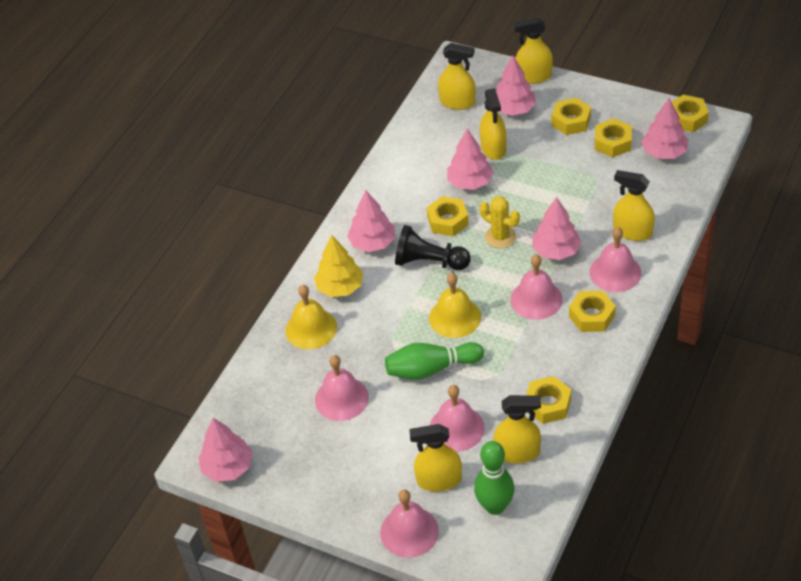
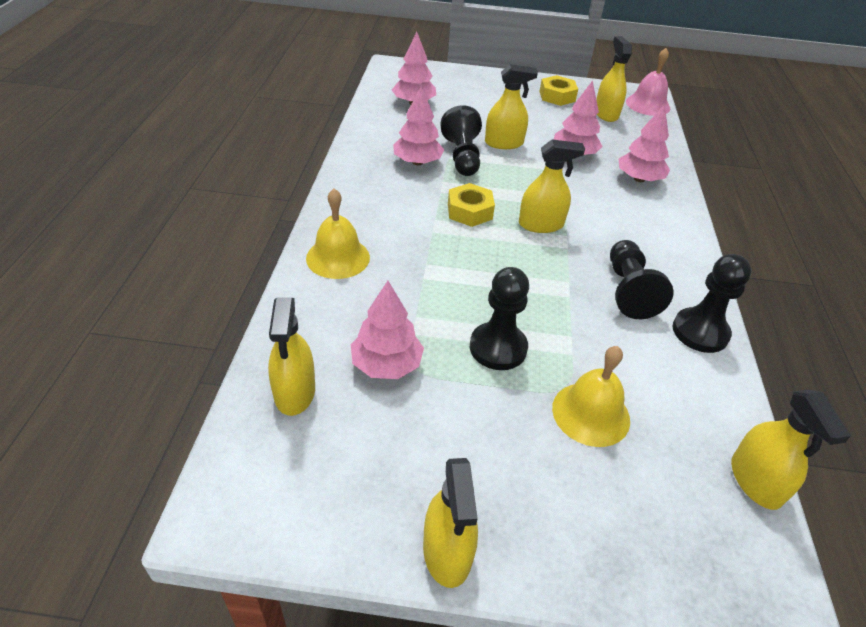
black pawn: 1 -> 4
green bowling pin: 2 -> 0
pink bell: 5 -> 1
pink tree: 6 -> 5
yellow cactus: 1 -> 0
yellow nut: 6 -> 2
yellow tree: 1 -> 0

